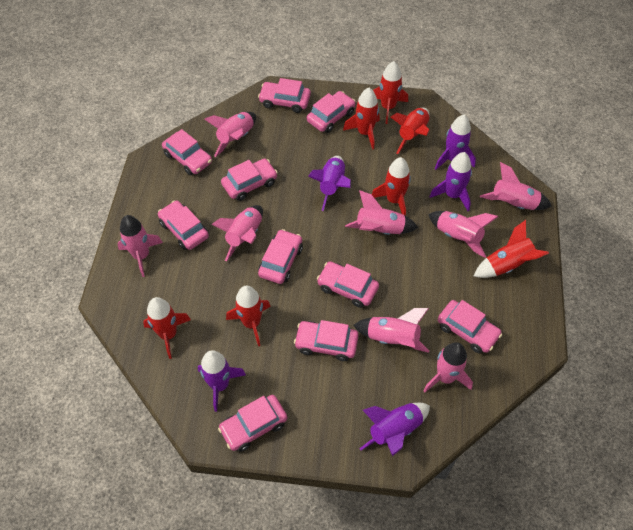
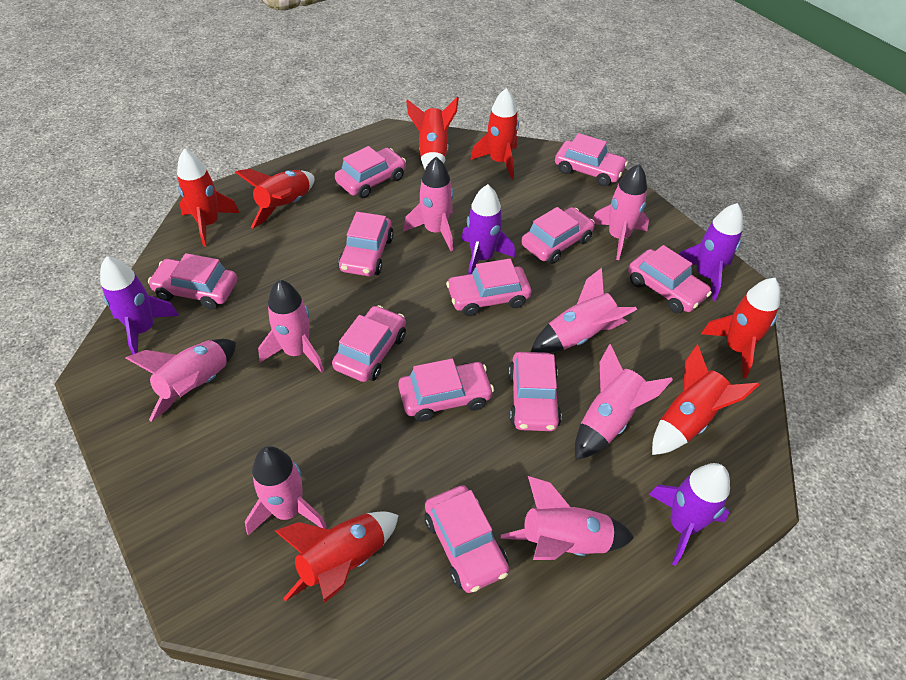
pink car: 10 -> 11
purple rocket: 5 -> 4

